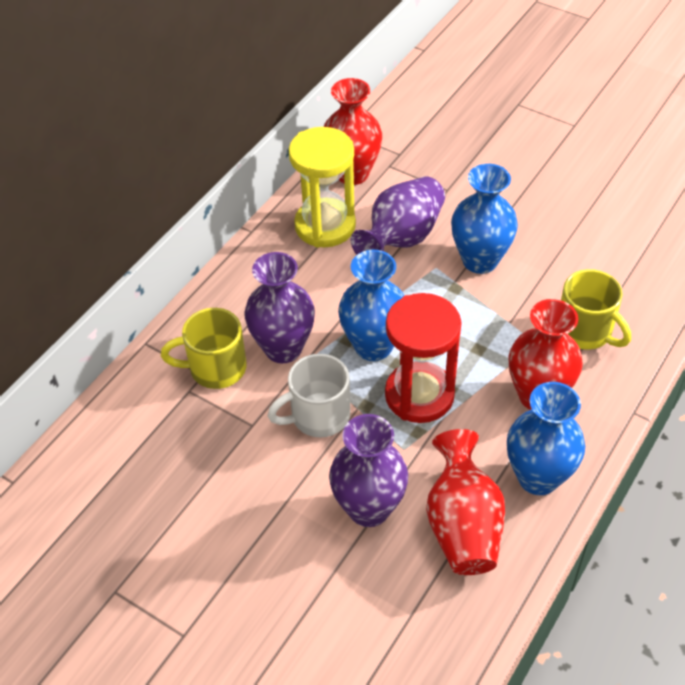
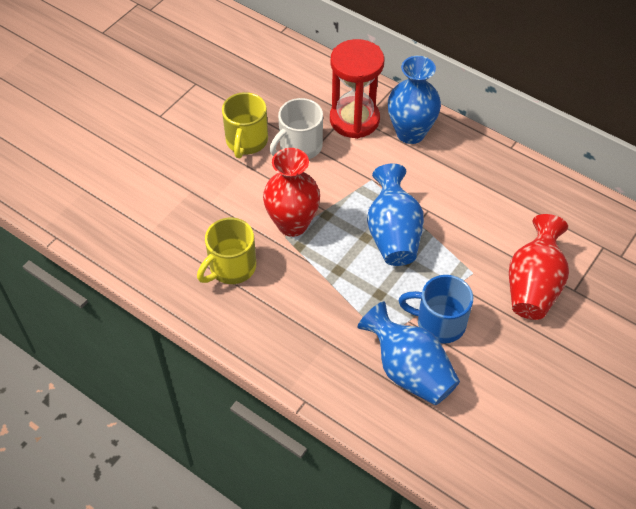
blue mug: 0 -> 1
purple vase: 3 -> 0
red vase: 3 -> 2
yellow hourglass: 1 -> 0

